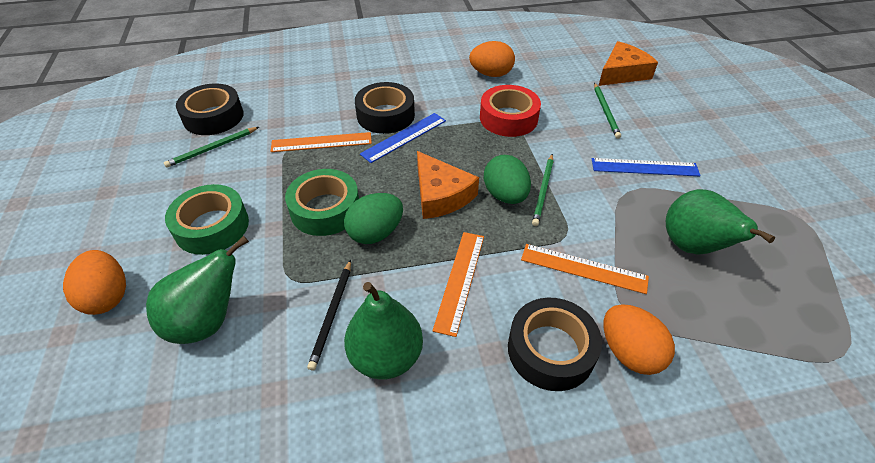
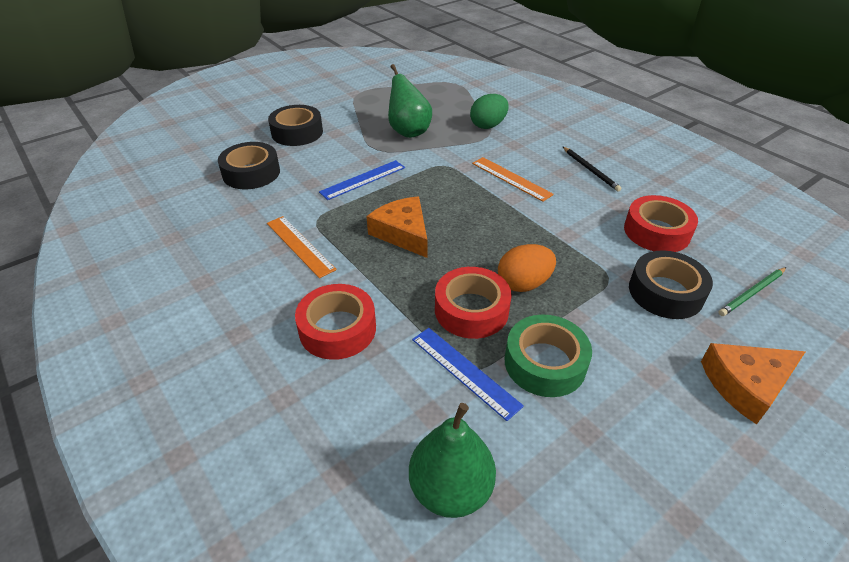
green egg: 2 -> 1
green pear: 3 -> 2
green pencil: 3 -> 1
green tape: 2 -> 1
orange egg: 3 -> 1
orange ruler: 3 -> 2
red tape: 1 -> 3

